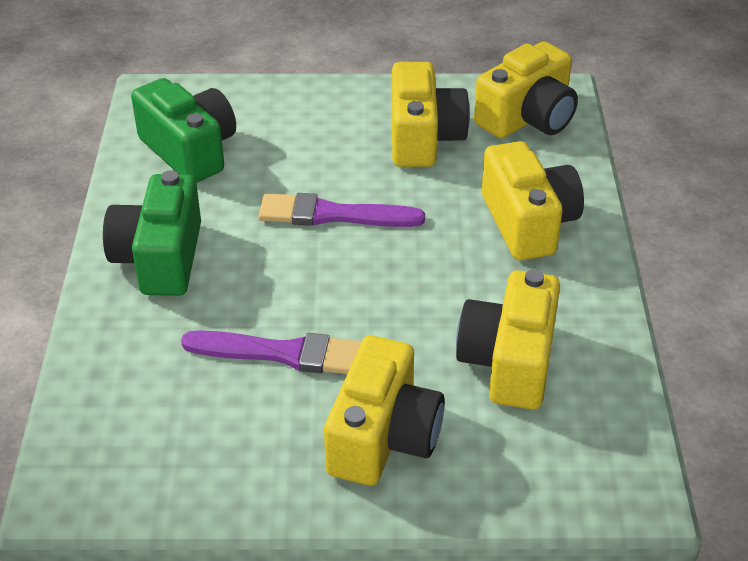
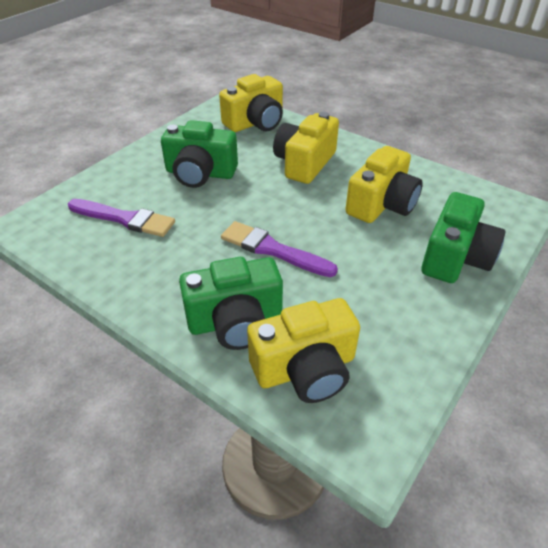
green camera: 2 -> 3
yellow camera: 5 -> 4

